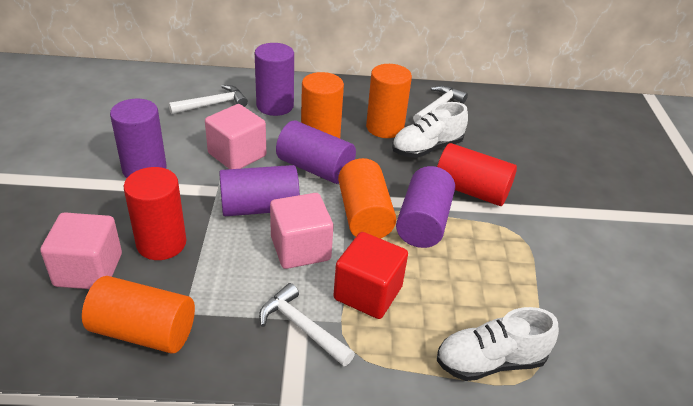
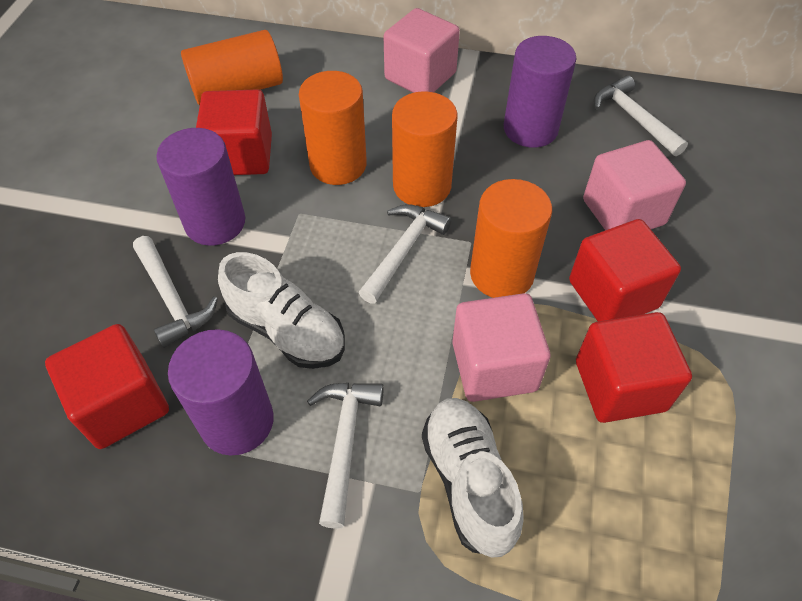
purple cylinder: 5 -> 3
red cube: 1 -> 4
red cylinder: 2 -> 0
white hammer: 3 -> 4

